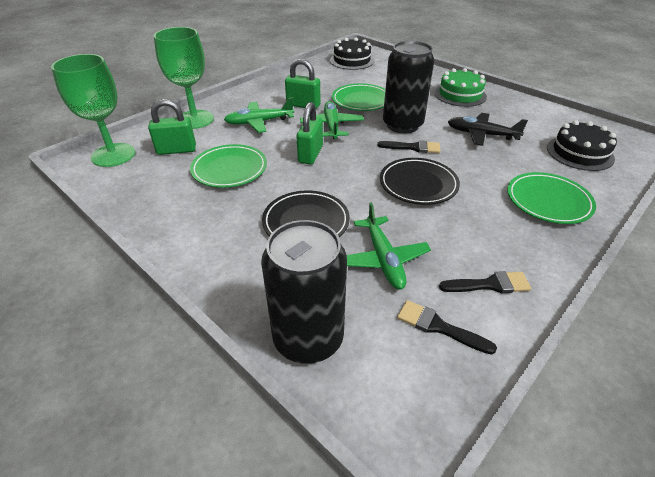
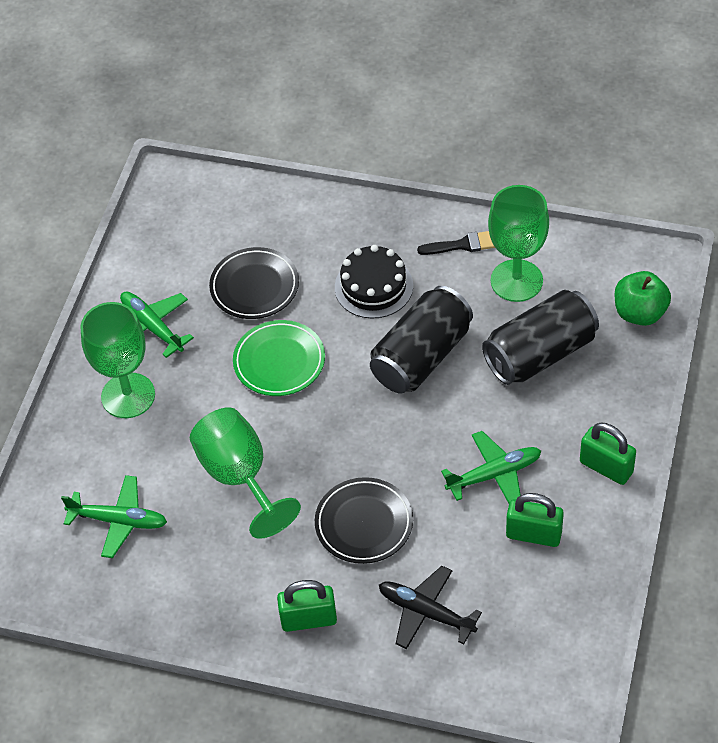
black brush: 3 -> 1
black cake: 2 -> 1
green apple: 0 -> 1
green cake: 1 -> 0
green goblet: 2 -> 3
green plate: 3 -> 1

